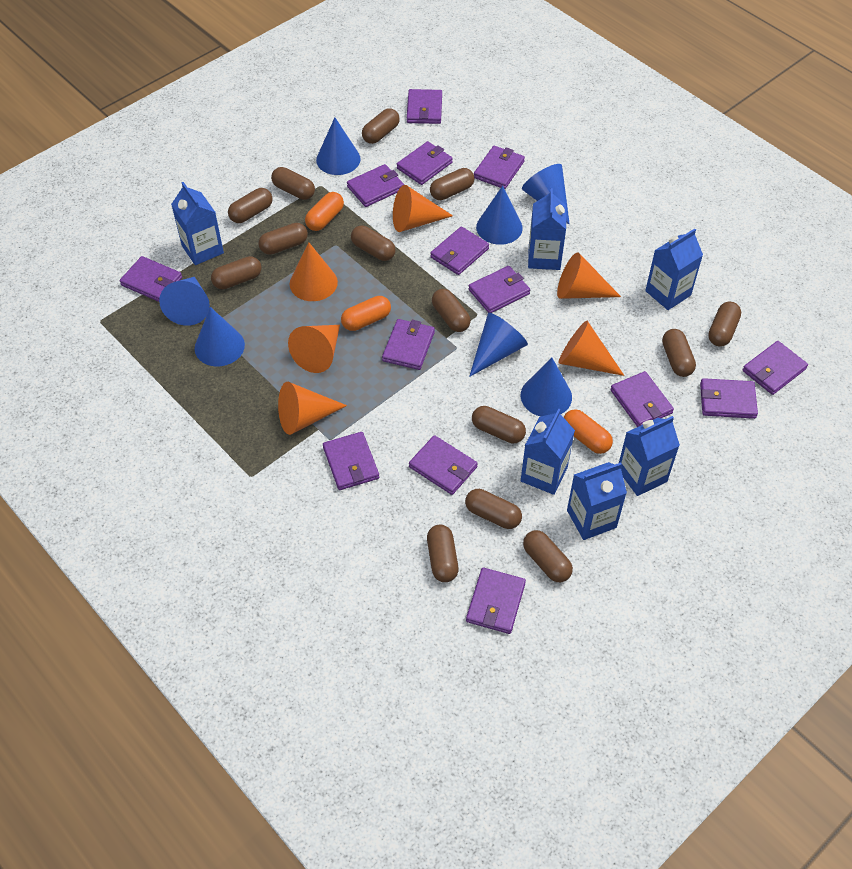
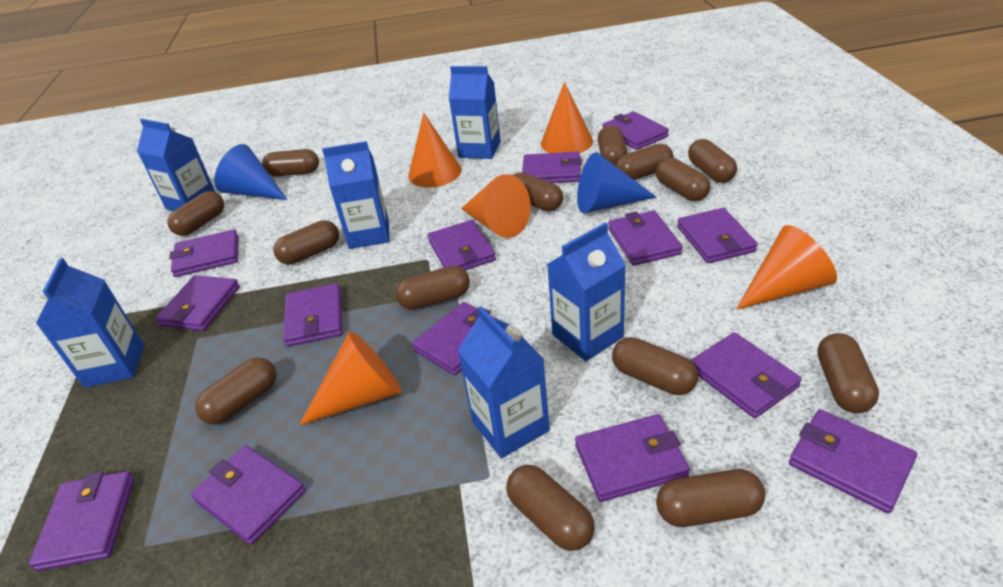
blue cone: 7 -> 2
orange capsule: 3 -> 0
orange cone: 6 -> 5

